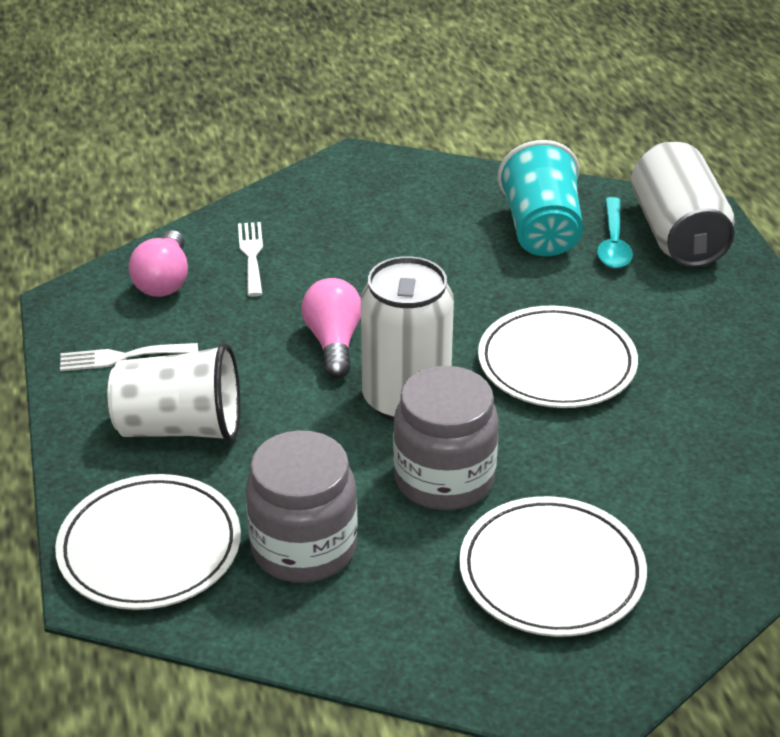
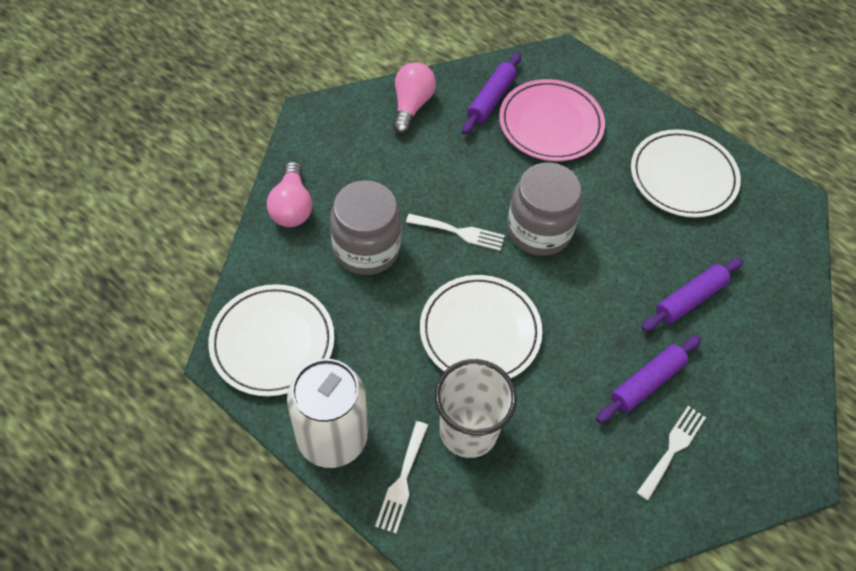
pink plate: 0 -> 1
purple rolling pin: 0 -> 3
turquoise cup: 1 -> 0
turquoise spoon: 1 -> 0
white can: 2 -> 1
white fork: 2 -> 3

